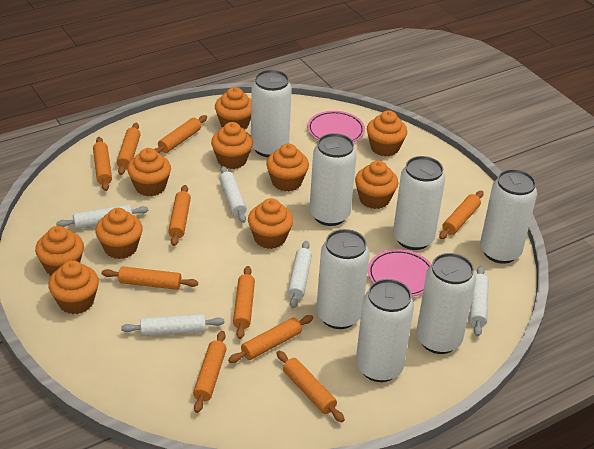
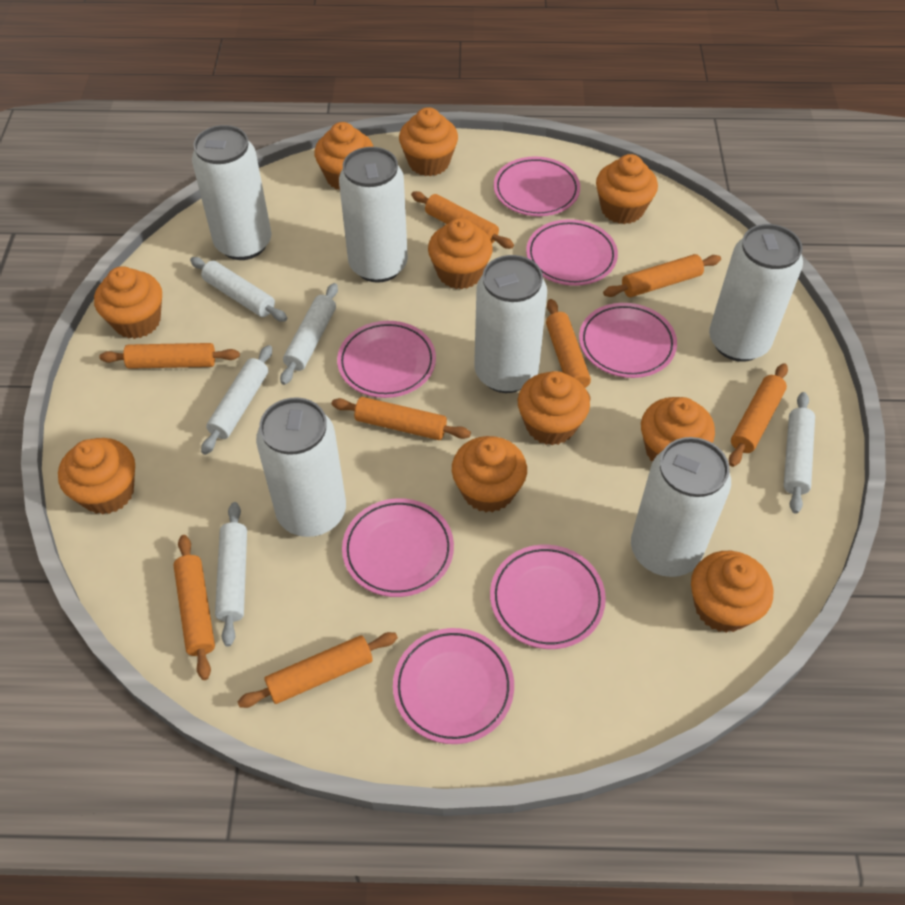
orange rolling pin: 10 -> 8
pink plate: 2 -> 7
white can: 7 -> 6

